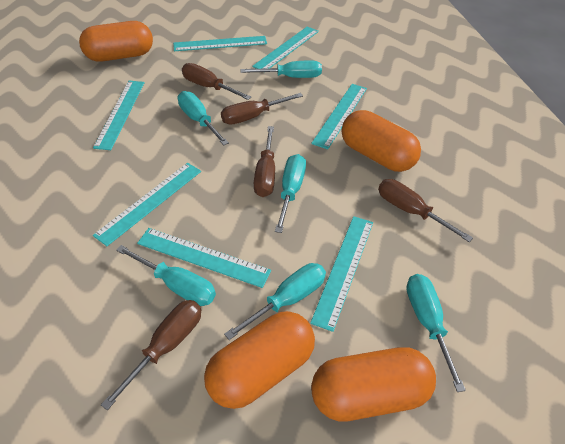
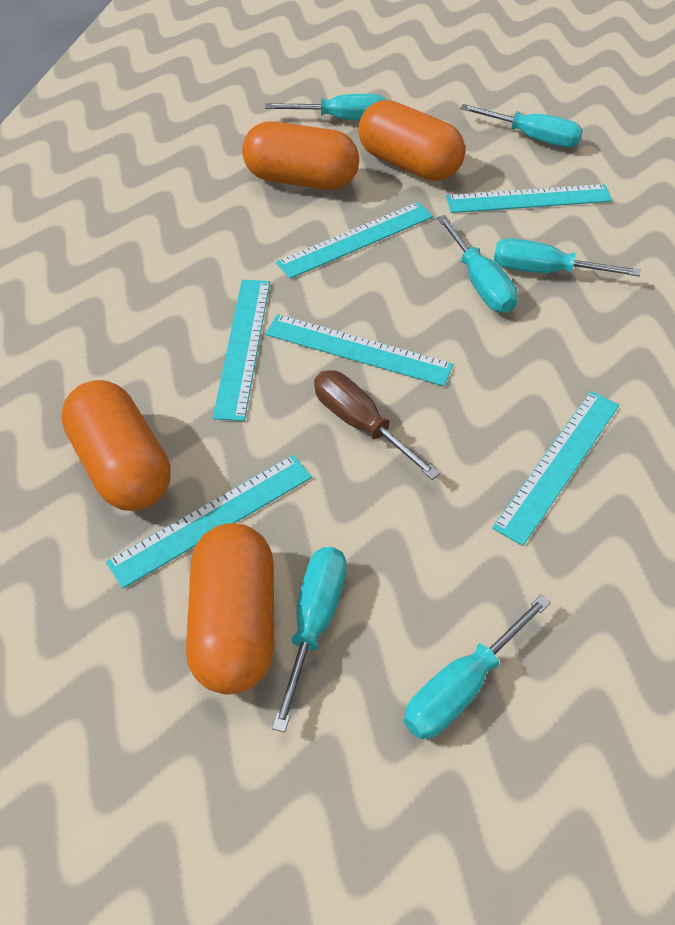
brown screwdriver: 5 -> 1
turquoise ruler: 7 -> 6

